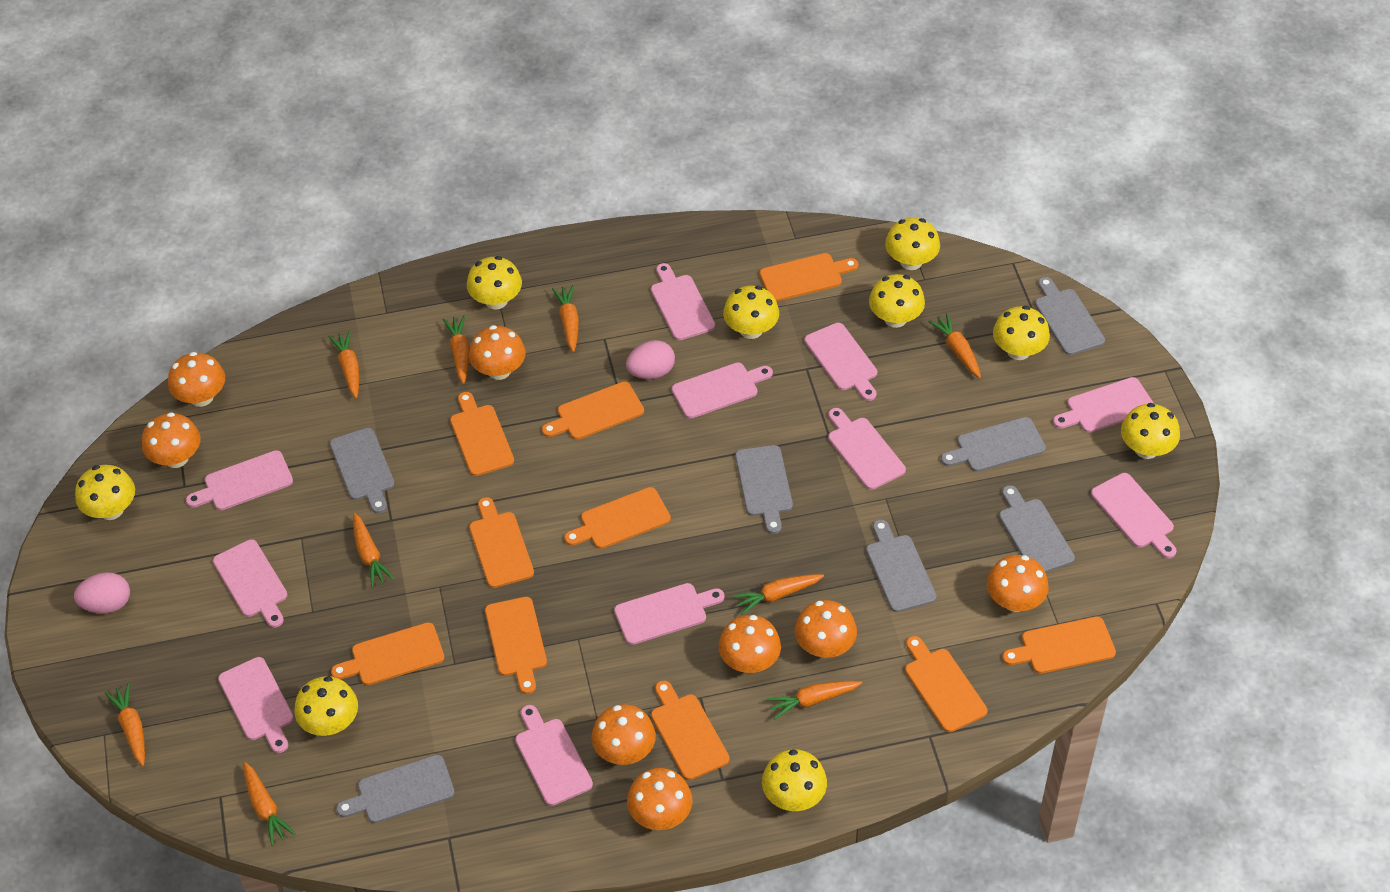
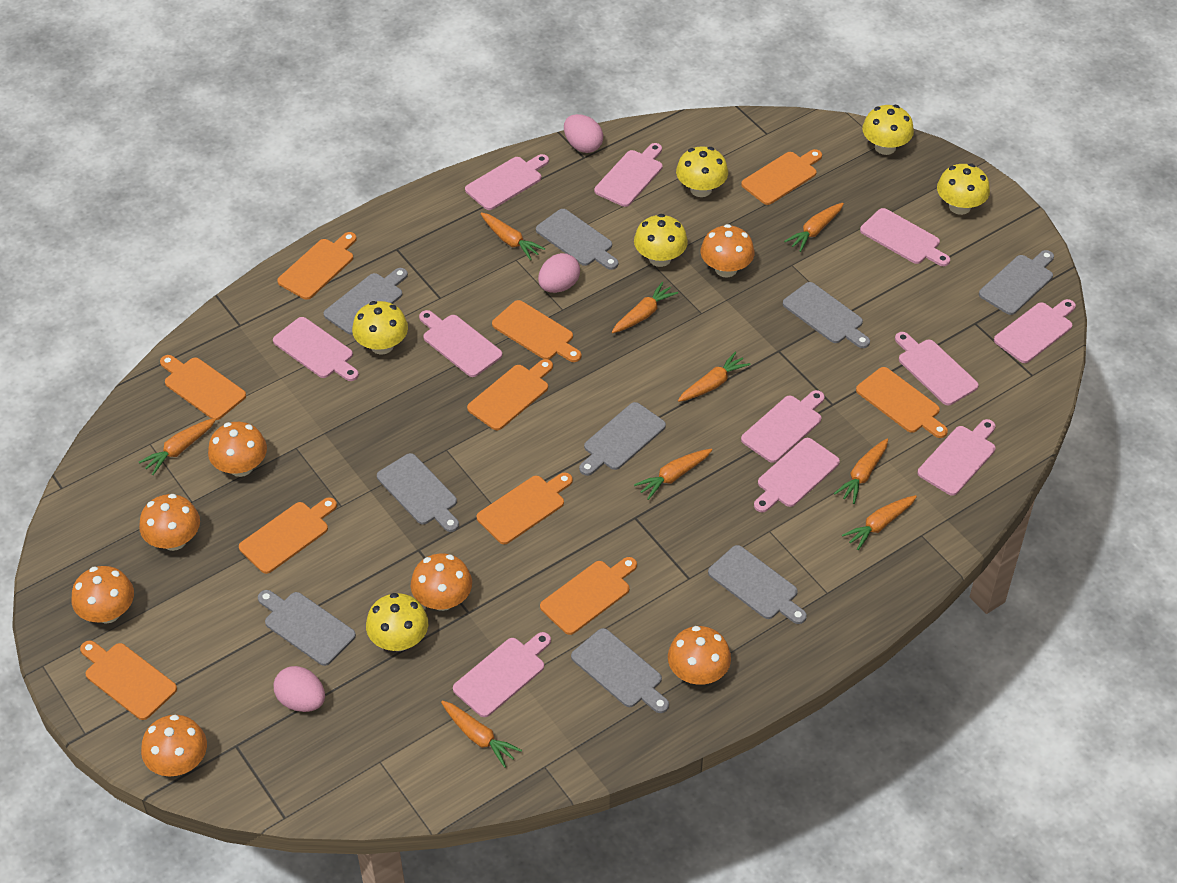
grey cutting board: 7 -> 9
orange mushroom: 8 -> 7
pink egg: 2 -> 3
yellow mushroom: 9 -> 6

